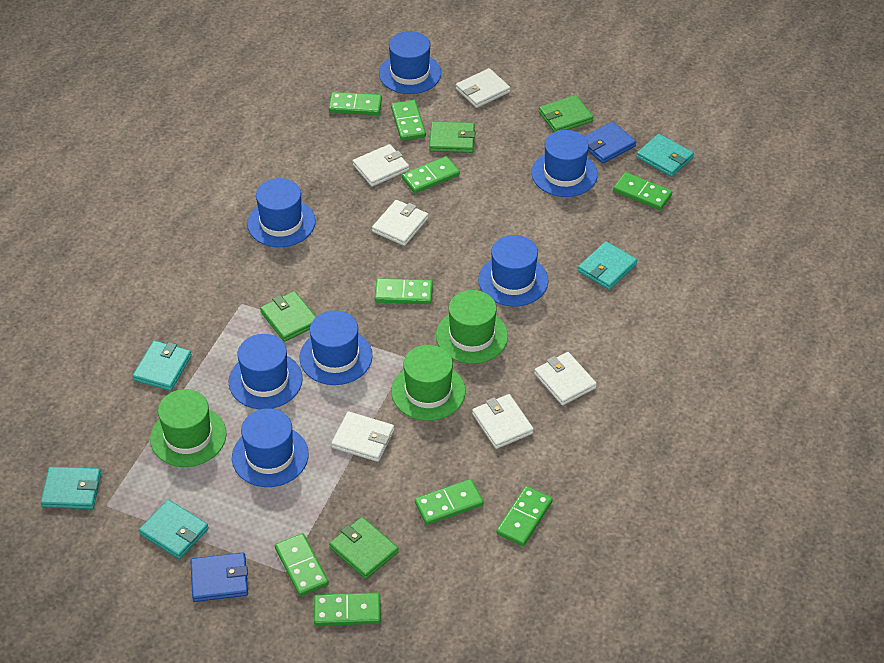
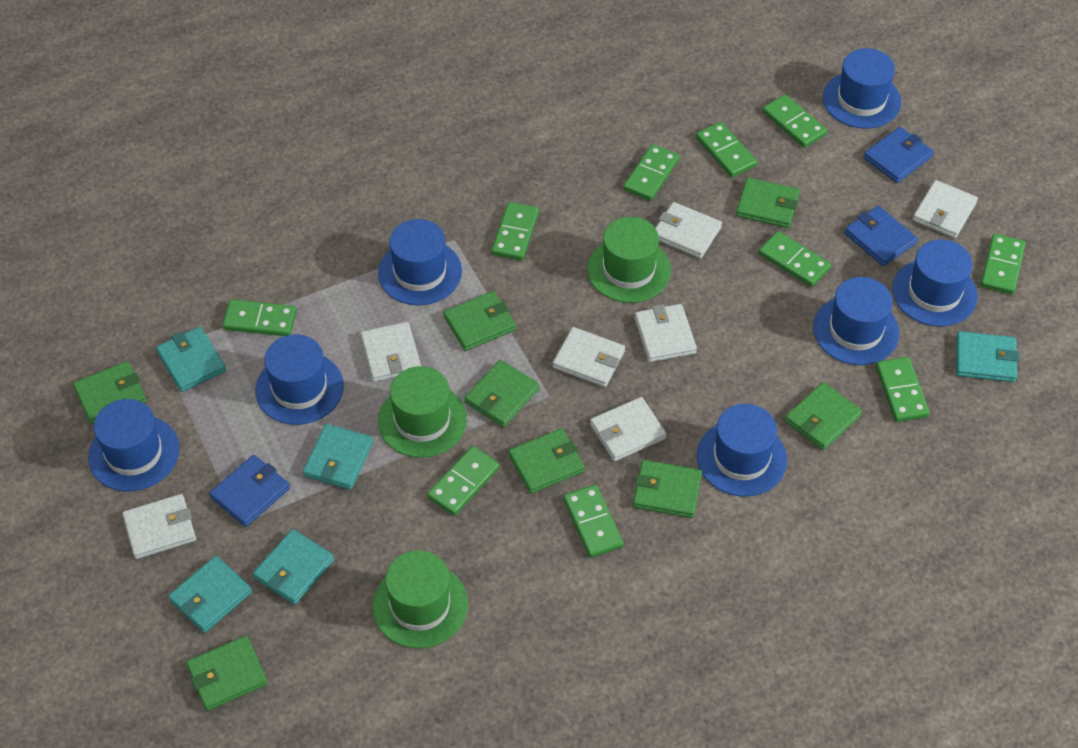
blue wallet: 2 -> 3
green domino: 9 -> 10
green wallet: 4 -> 8
white wallet: 6 -> 7

